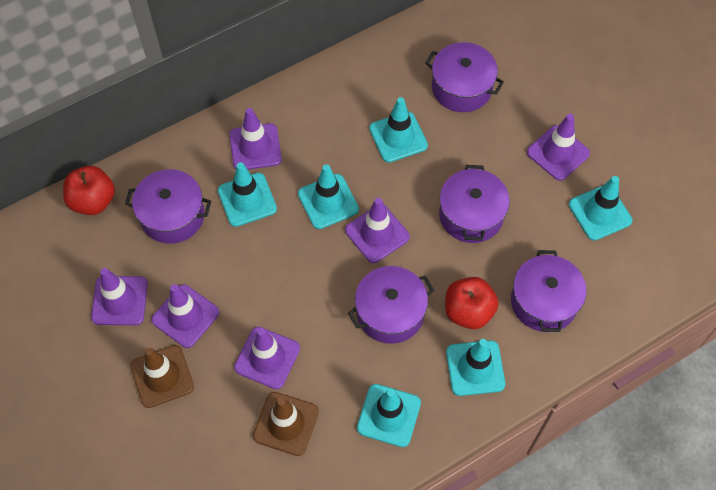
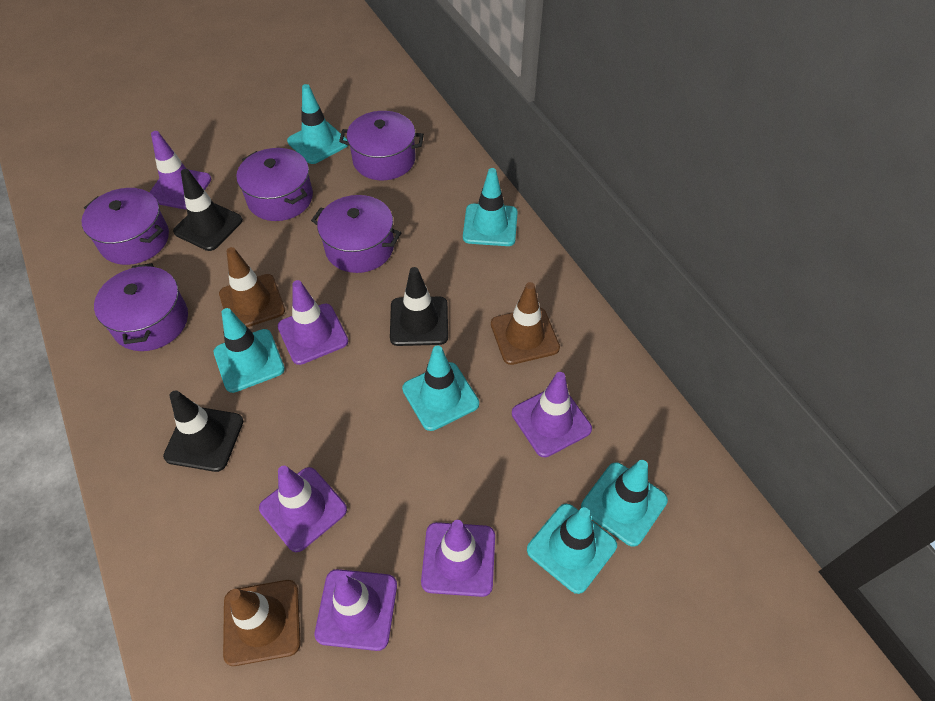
black traffic cone: 0 -> 3
brown traffic cone: 2 -> 3
red apple: 2 -> 0

